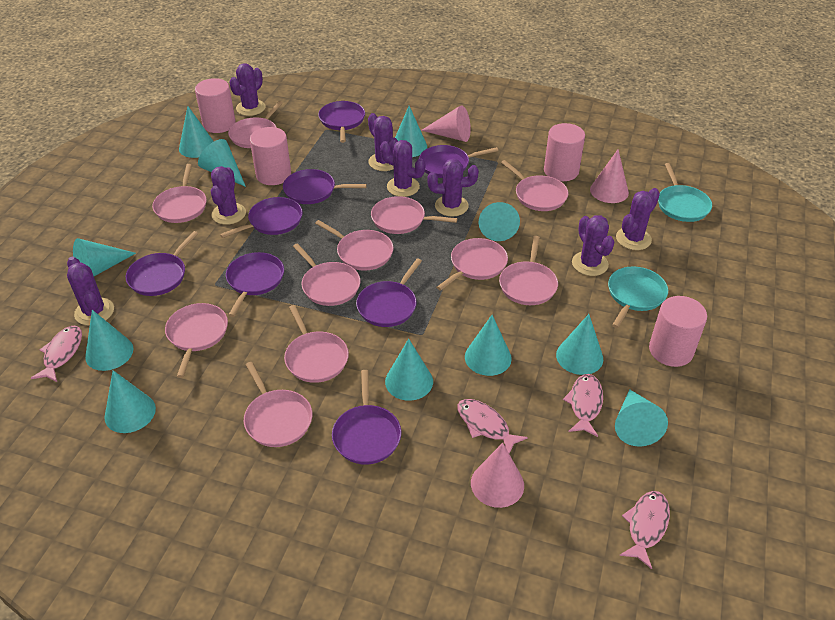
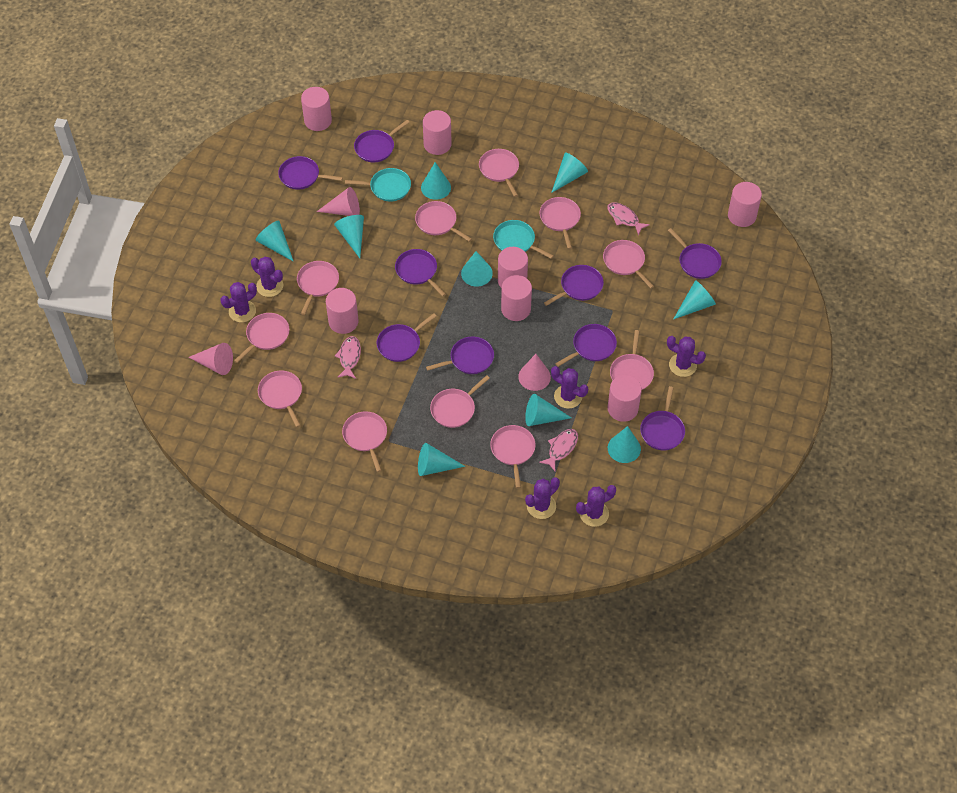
pink cylinder: 4 -> 7
pink fish: 4 -> 3
purple cactus: 8 -> 6
purple pan: 8 -> 9
turquoise cone: 11 -> 9

